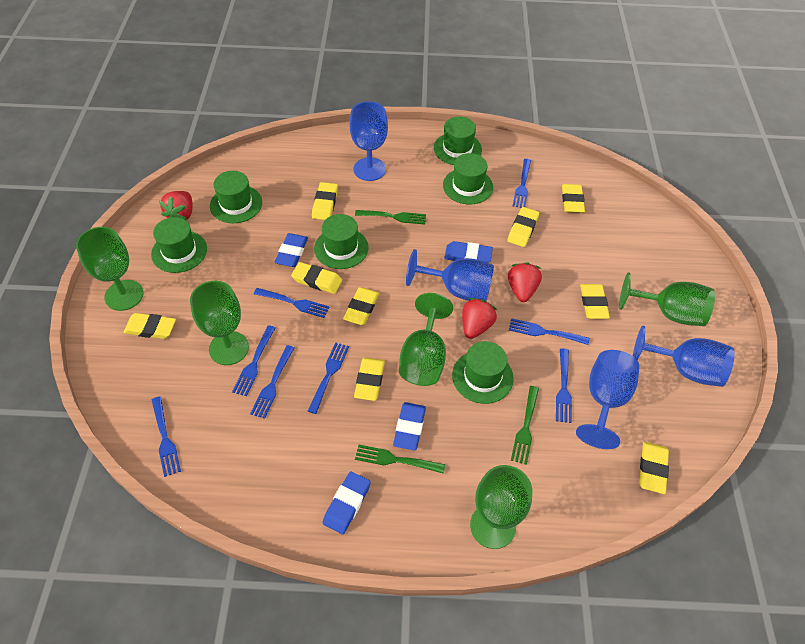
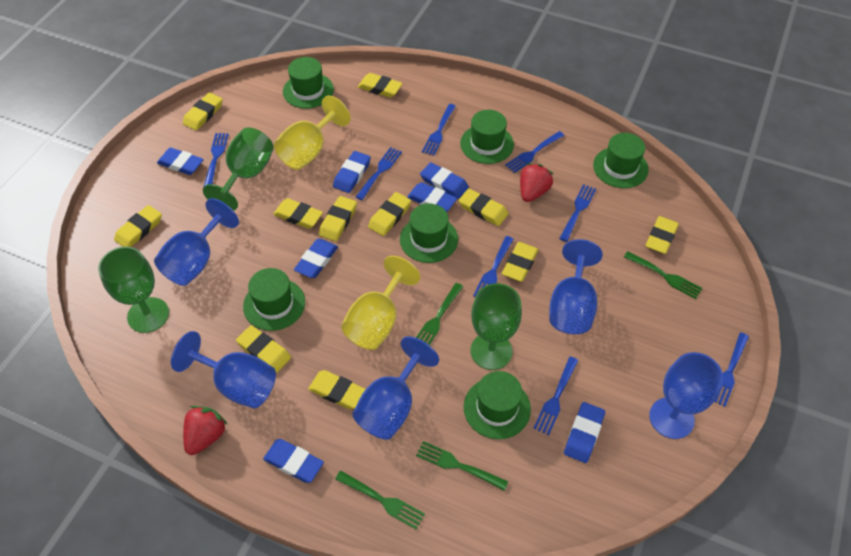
blue eraser: 4 -> 7
blue goblet: 4 -> 5
green fork: 3 -> 4
green goblet: 5 -> 3
red strawberry: 3 -> 2
yellow eraser: 9 -> 11
yellow goblet: 0 -> 2

